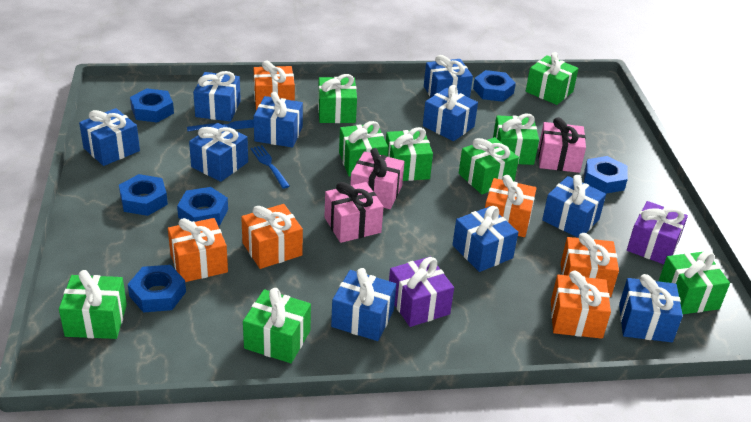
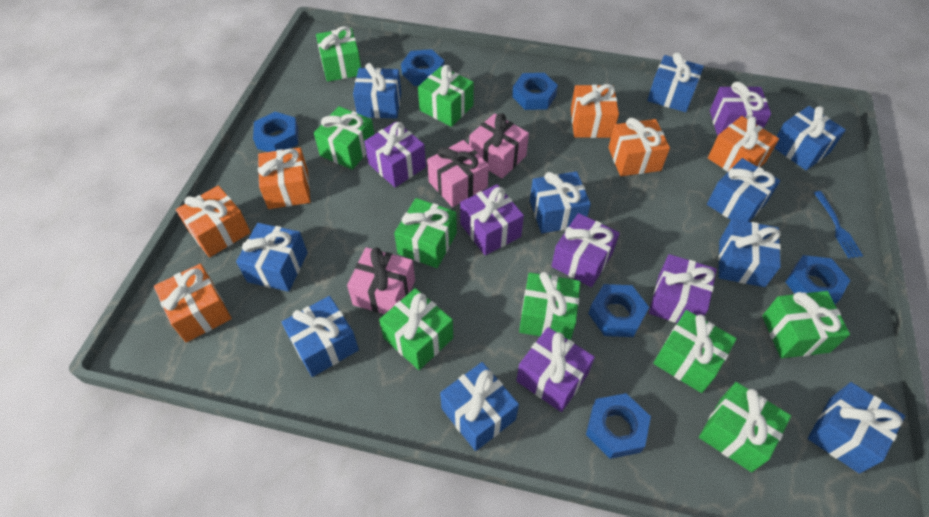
blue fork: 2 -> 1
purple gift: 2 -> 6

